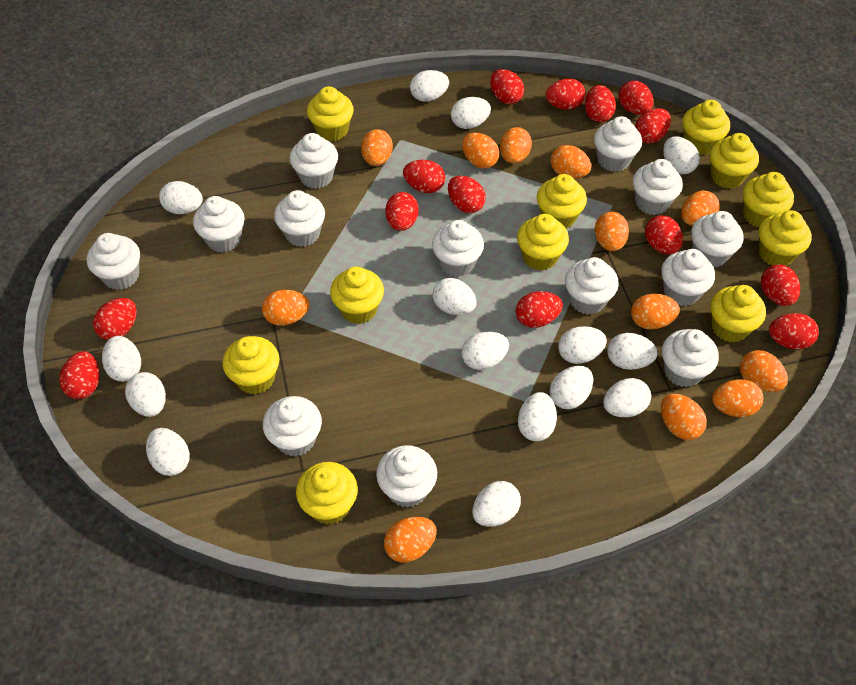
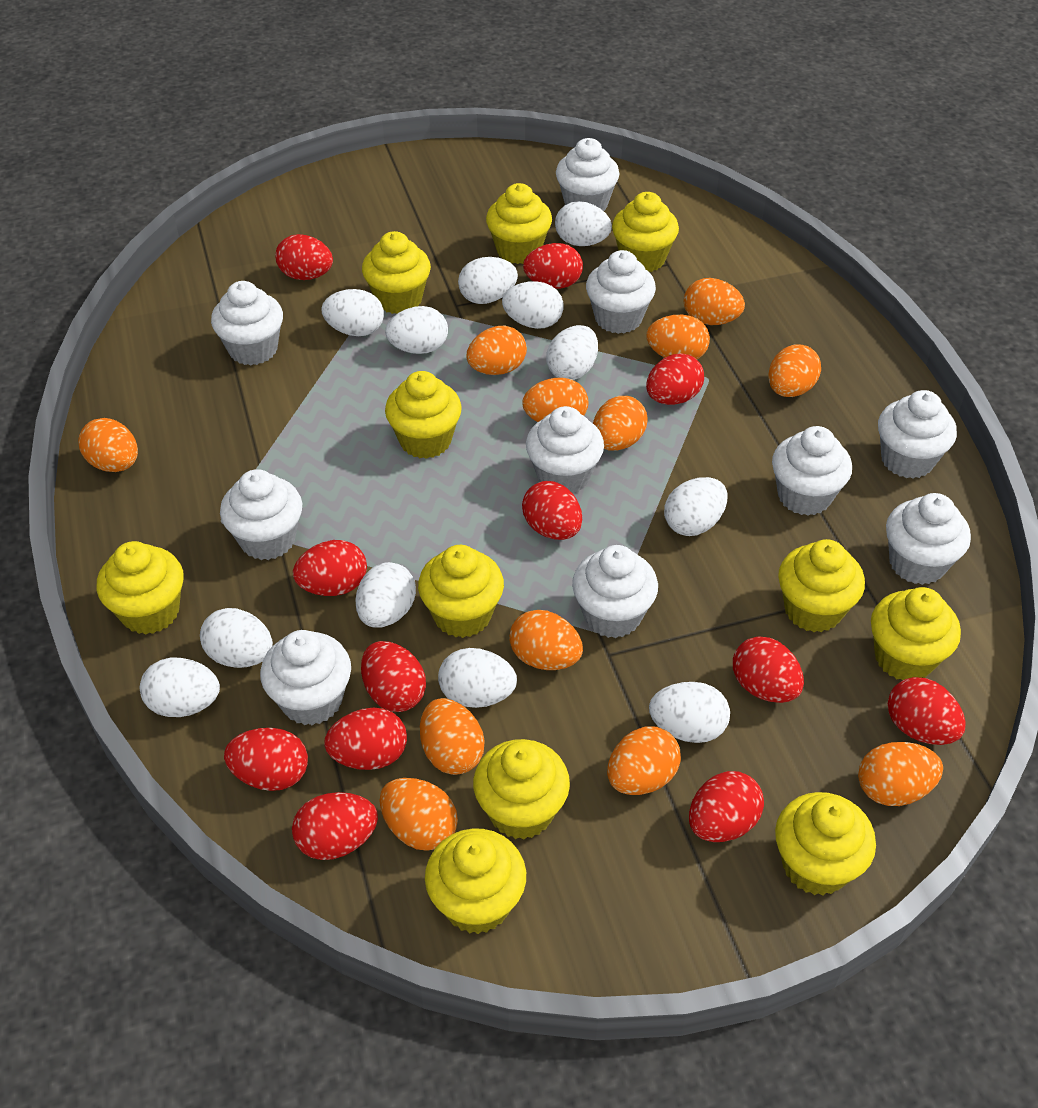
red egg: 14 -> 12
white cupcake: 13 -> 10
white egg: 15 -> 12

